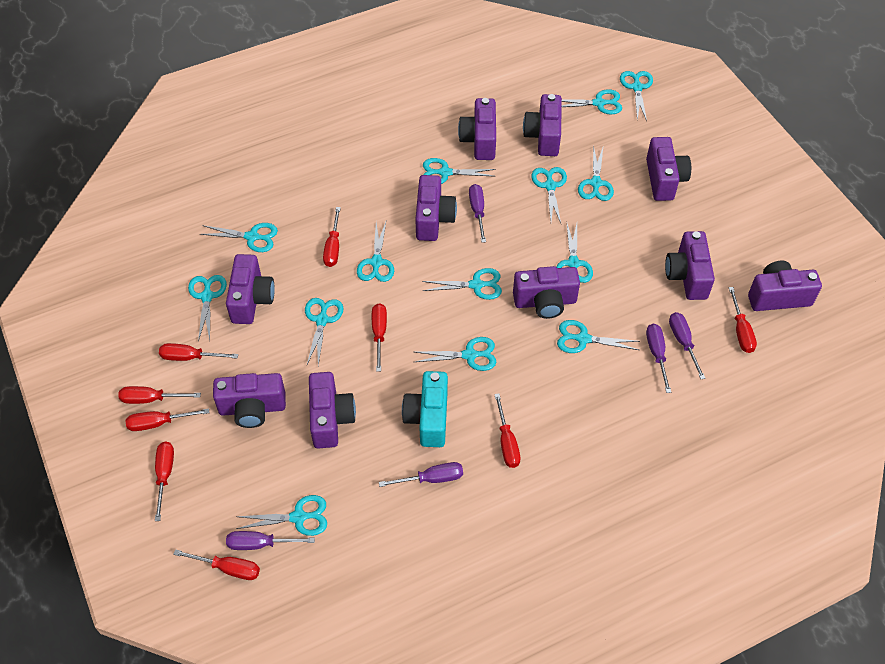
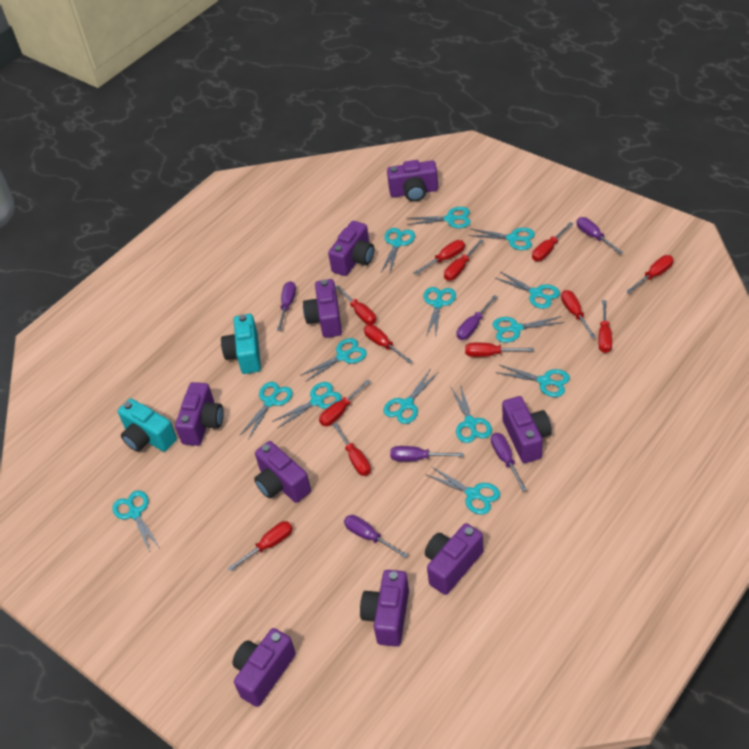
purple camera: 10 -> 9
purple screwdriver: 5 -> 6
red screwdriver: 9 -> 12
turquoise camera: 1 -> 2

